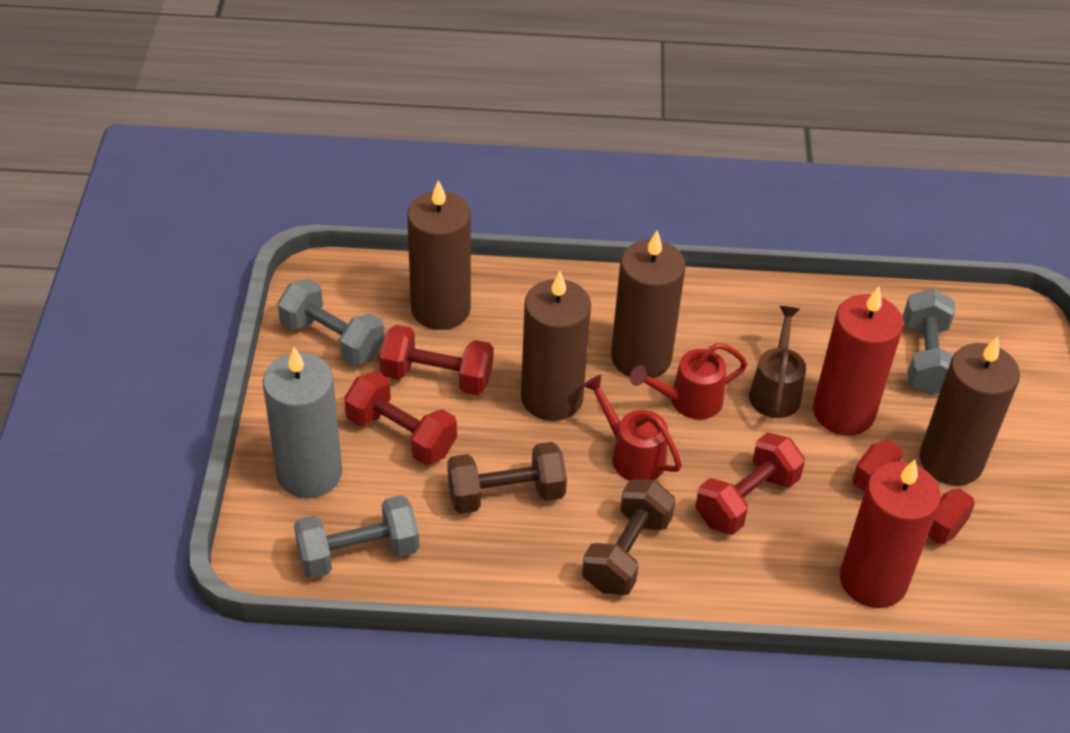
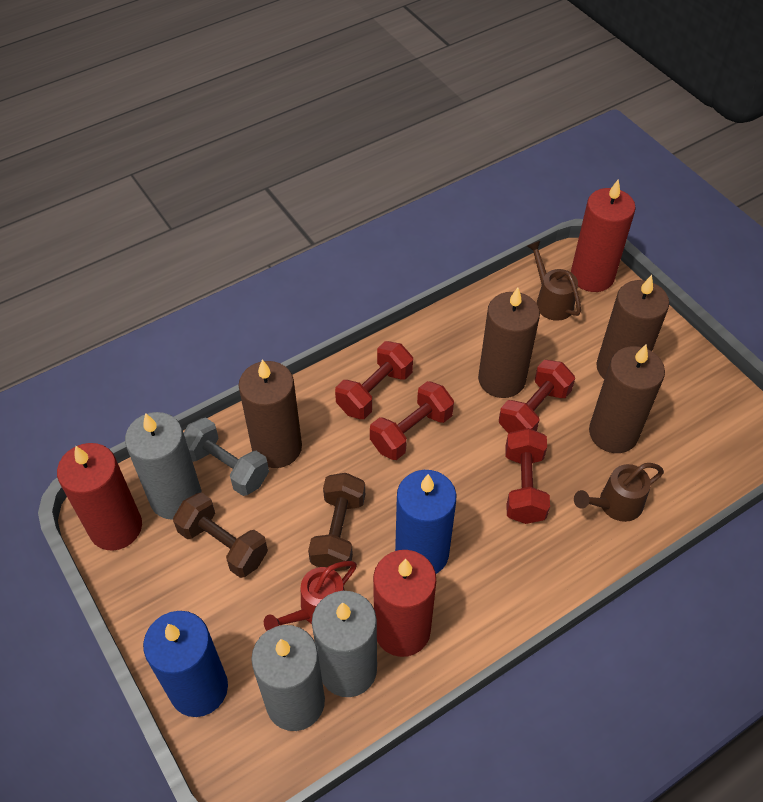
blue candle: 0 -> 2
brown watering can: 1 -> 2
grey candle: 1 -> 3
grey dumbbell: 3 -> 1
red candle: 2 -> 3
red watering can: 2 -> 1

